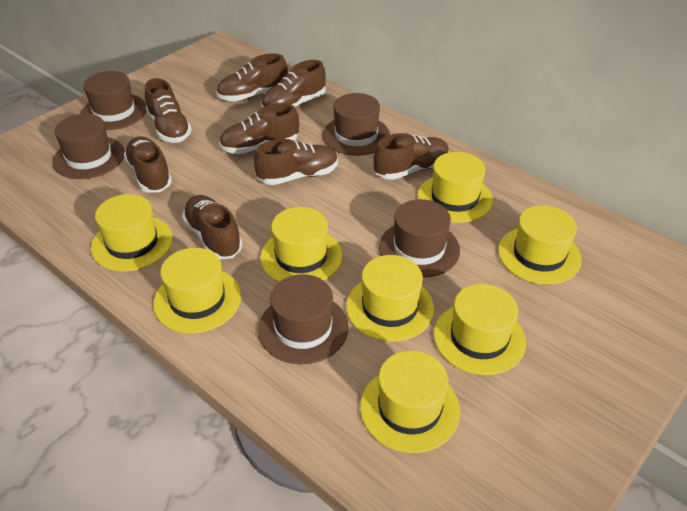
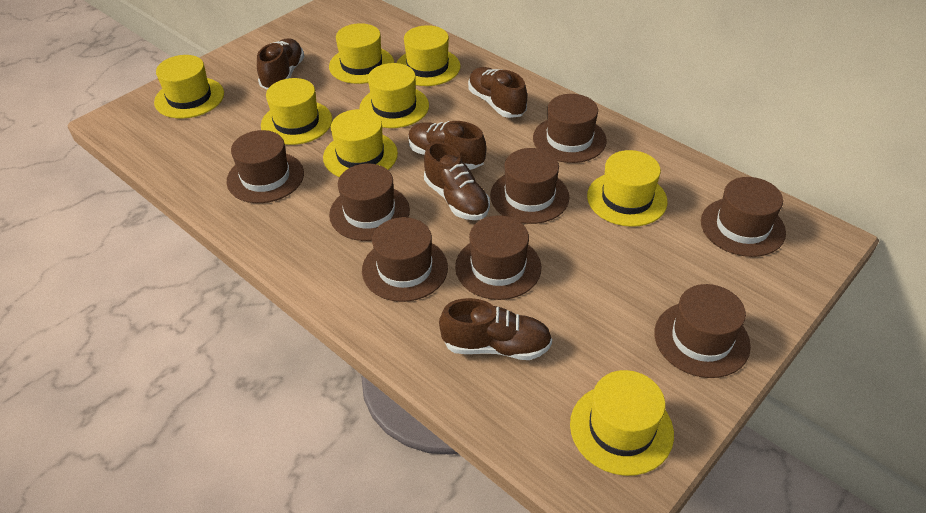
brown hat: 5 -> 8
brown shoe: 8 -> 5

